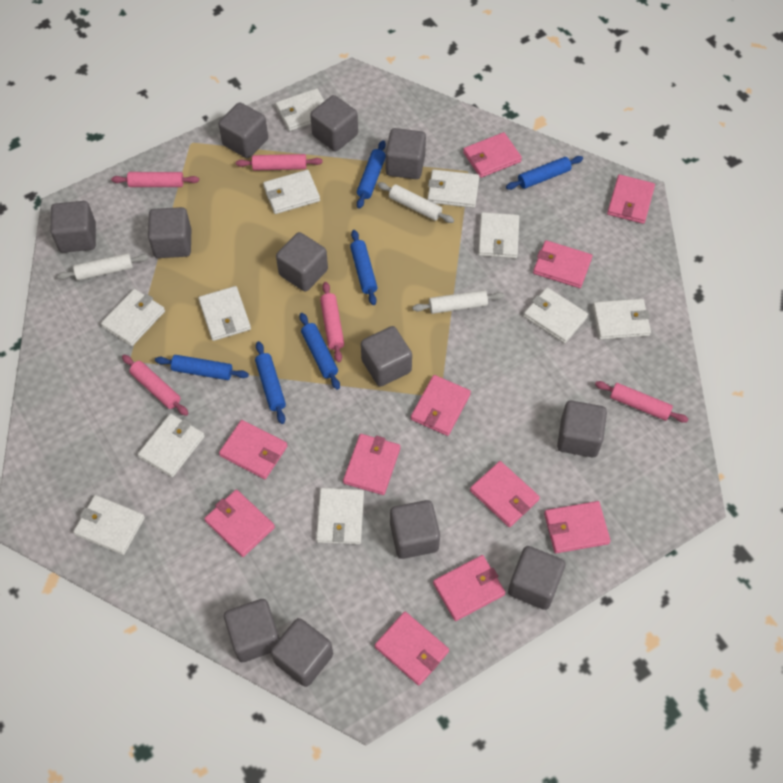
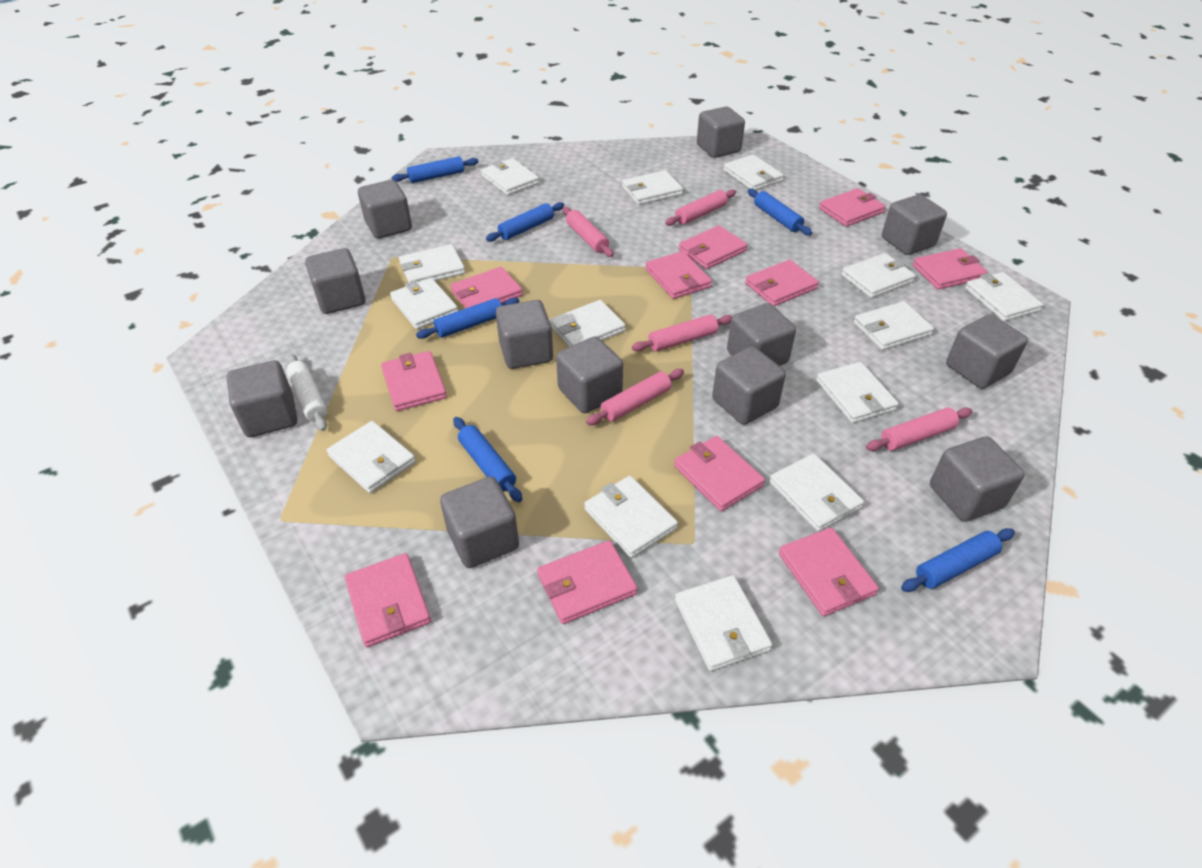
white rolling pin: 3 -> 1
white wallet: 11 -> 14

